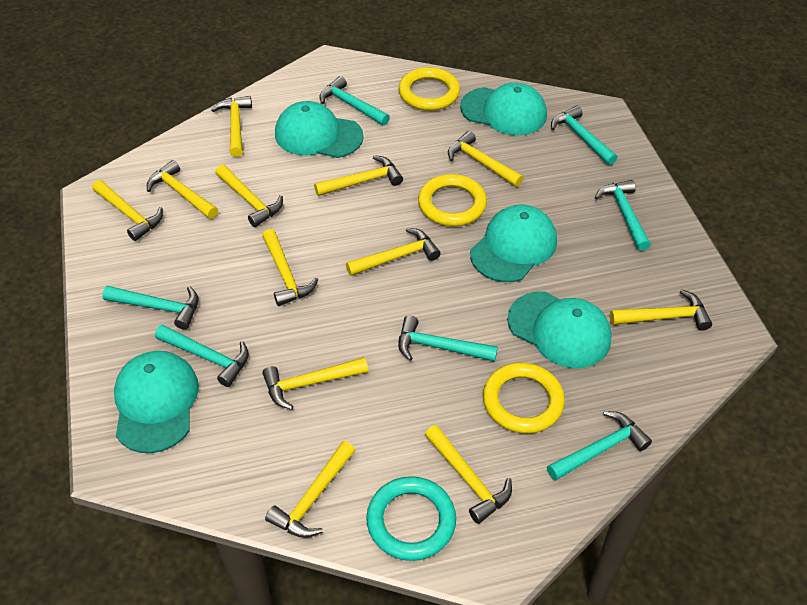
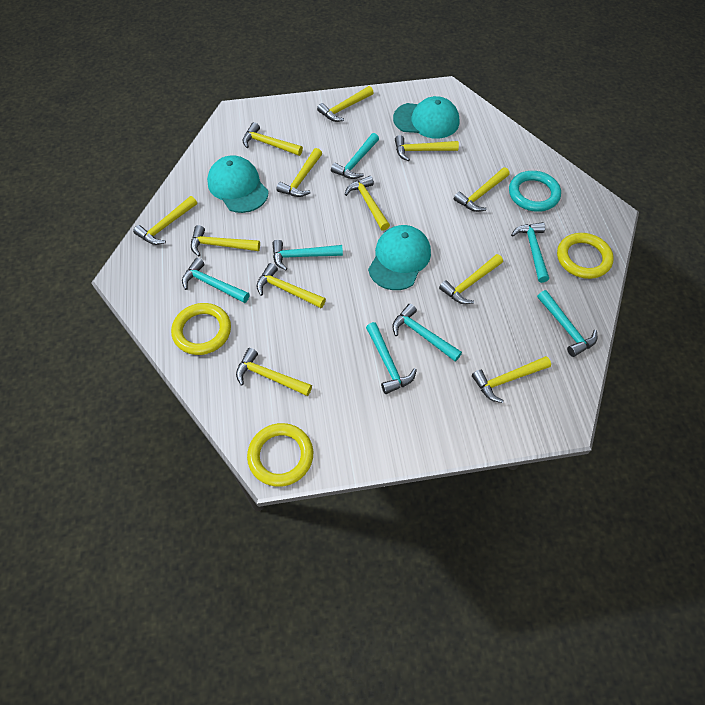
turquoise cap: 5 -> 3

